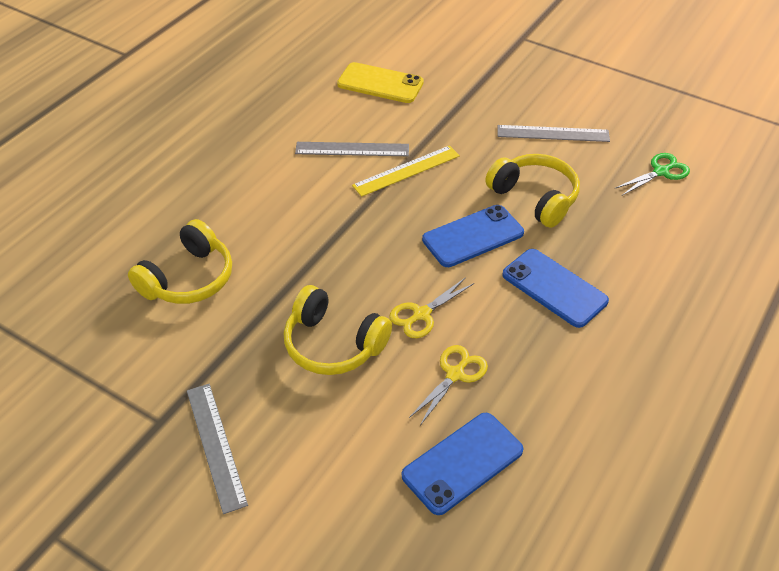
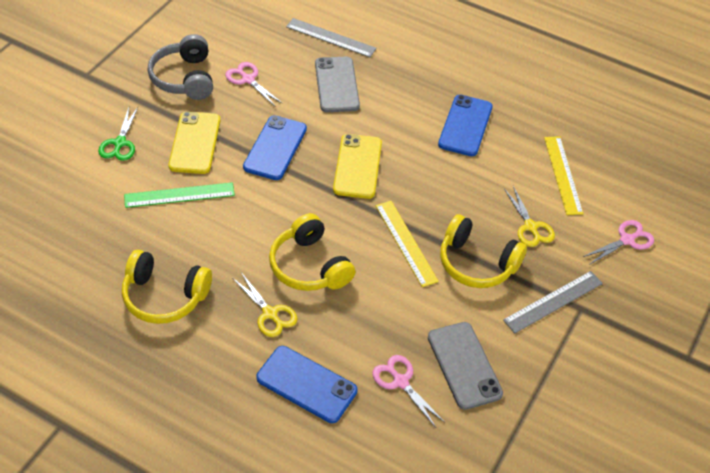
green ruler: 0 -> 1
grey headphones: 0 -> 1
grey phone: 0 -> 2
grey ruler: 3 -> 2
pink scissors: 0 -> 3
yellow phone: 1 -> 2
yellow ruler: 1 -> 2

